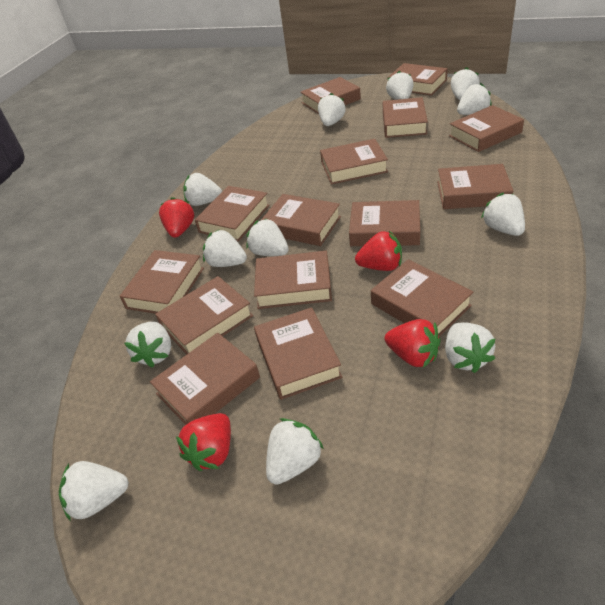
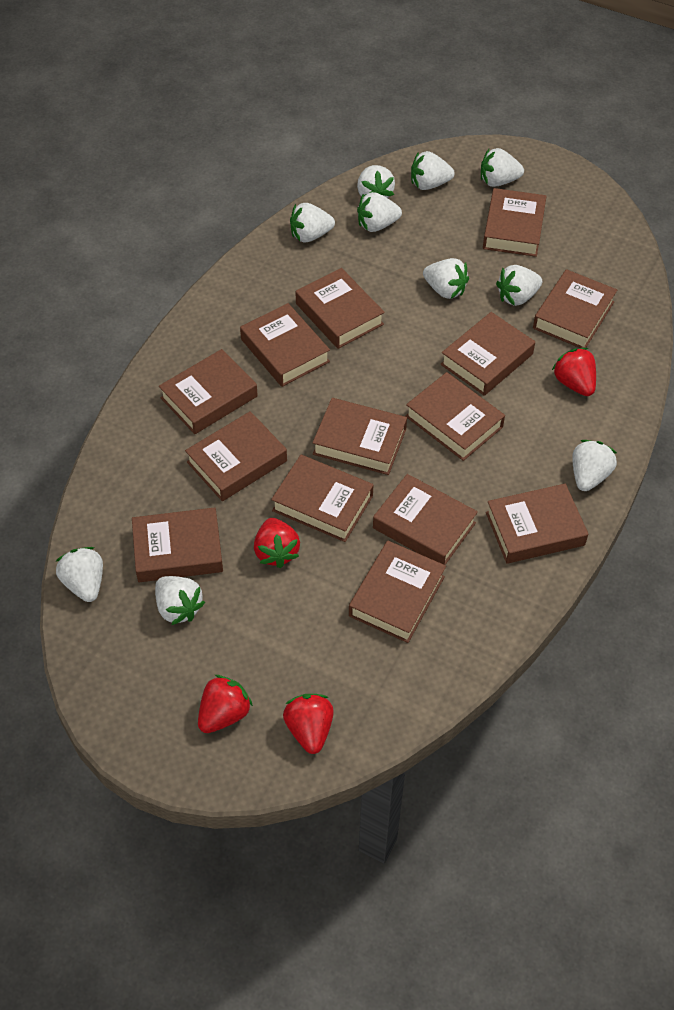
brown book: 15 -> 14
white strawberry: 12 -> 10

